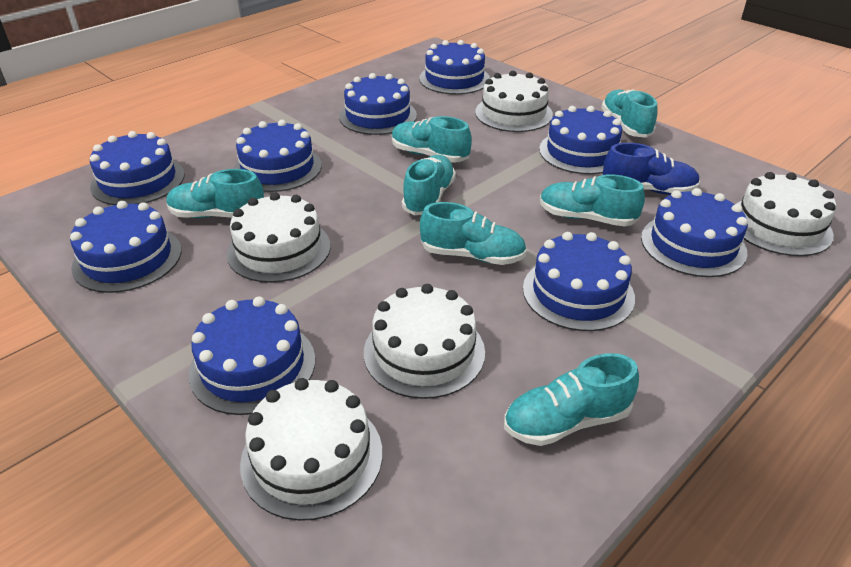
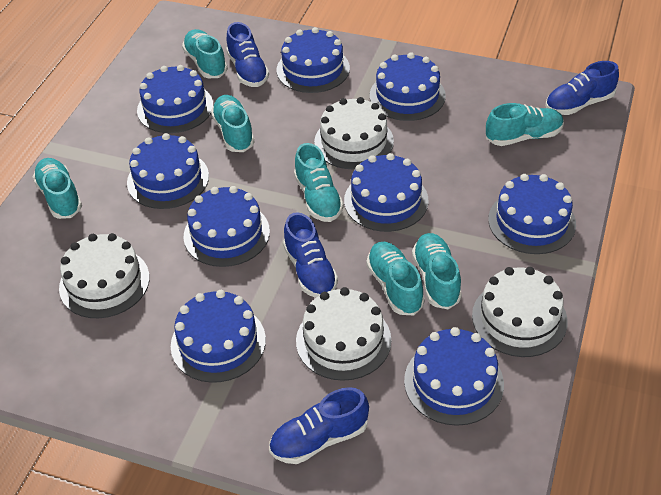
blue shoe: 1 -> 4
white cake: 5 -> 4

